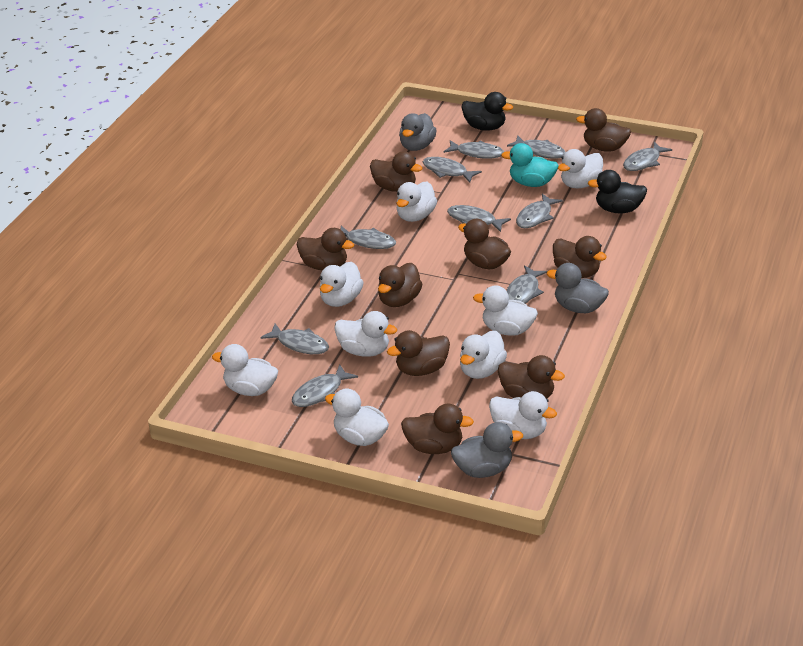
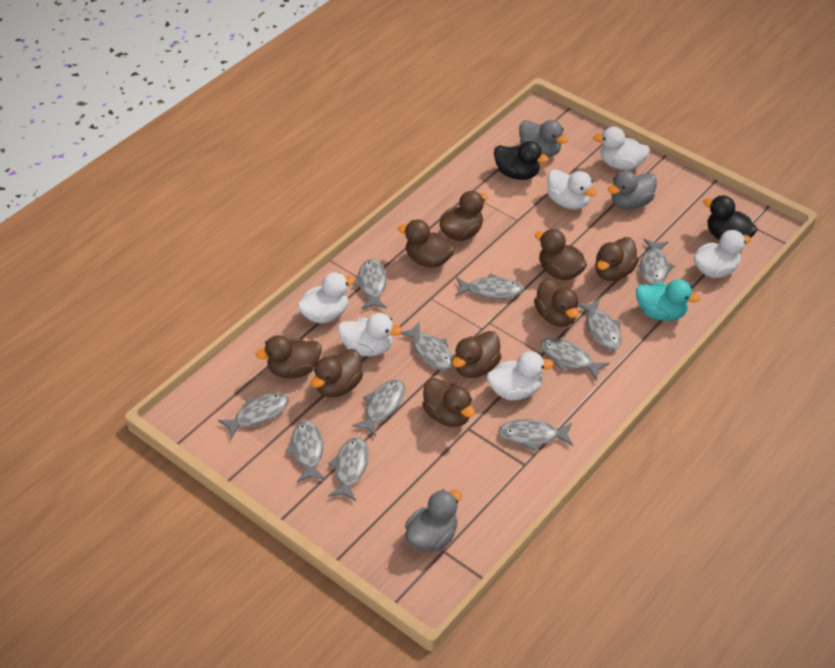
grey fish: 10 -> 11
white duck: 9 -> 6

